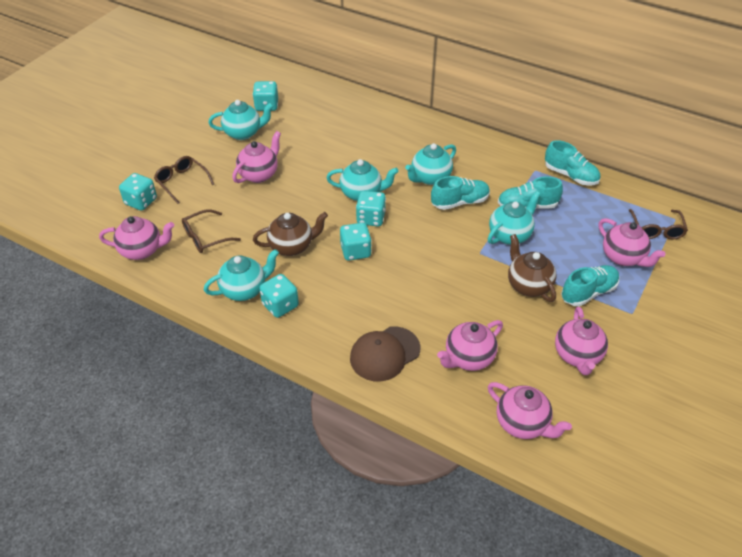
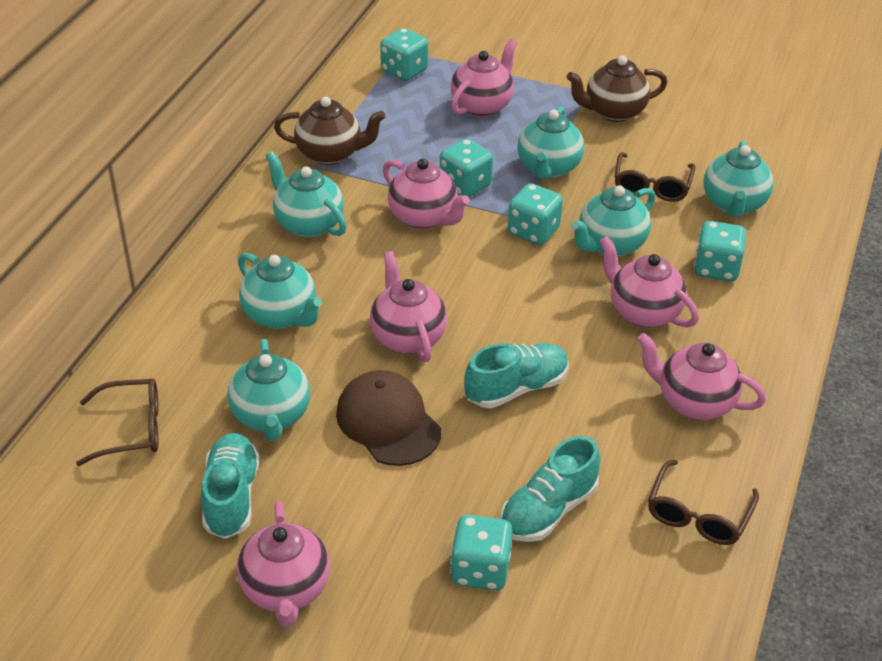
turquoise shoe: 4 -> 3
turquoise teapot: 5 -> 6

